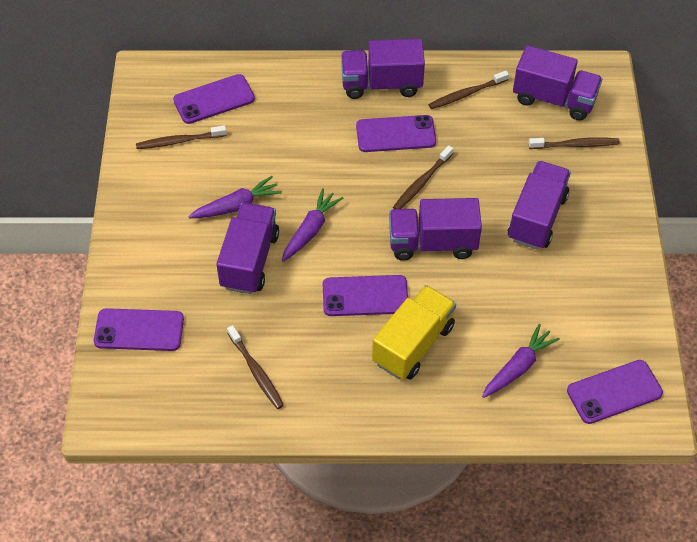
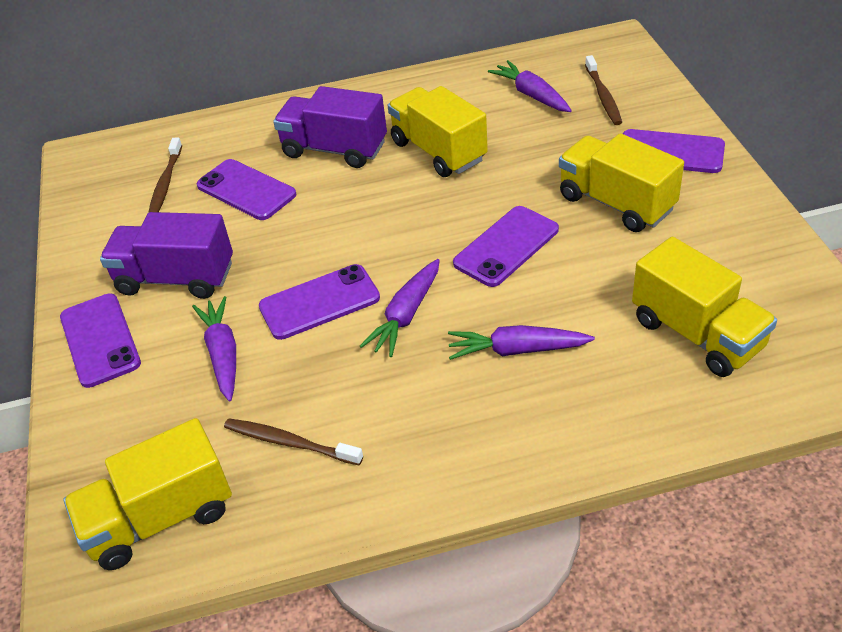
brown toothbrush: 5 -> 3
purple carrot: 3 -> 4
purple truck: 5 -> 2
yellow truck: 1 -> 4

